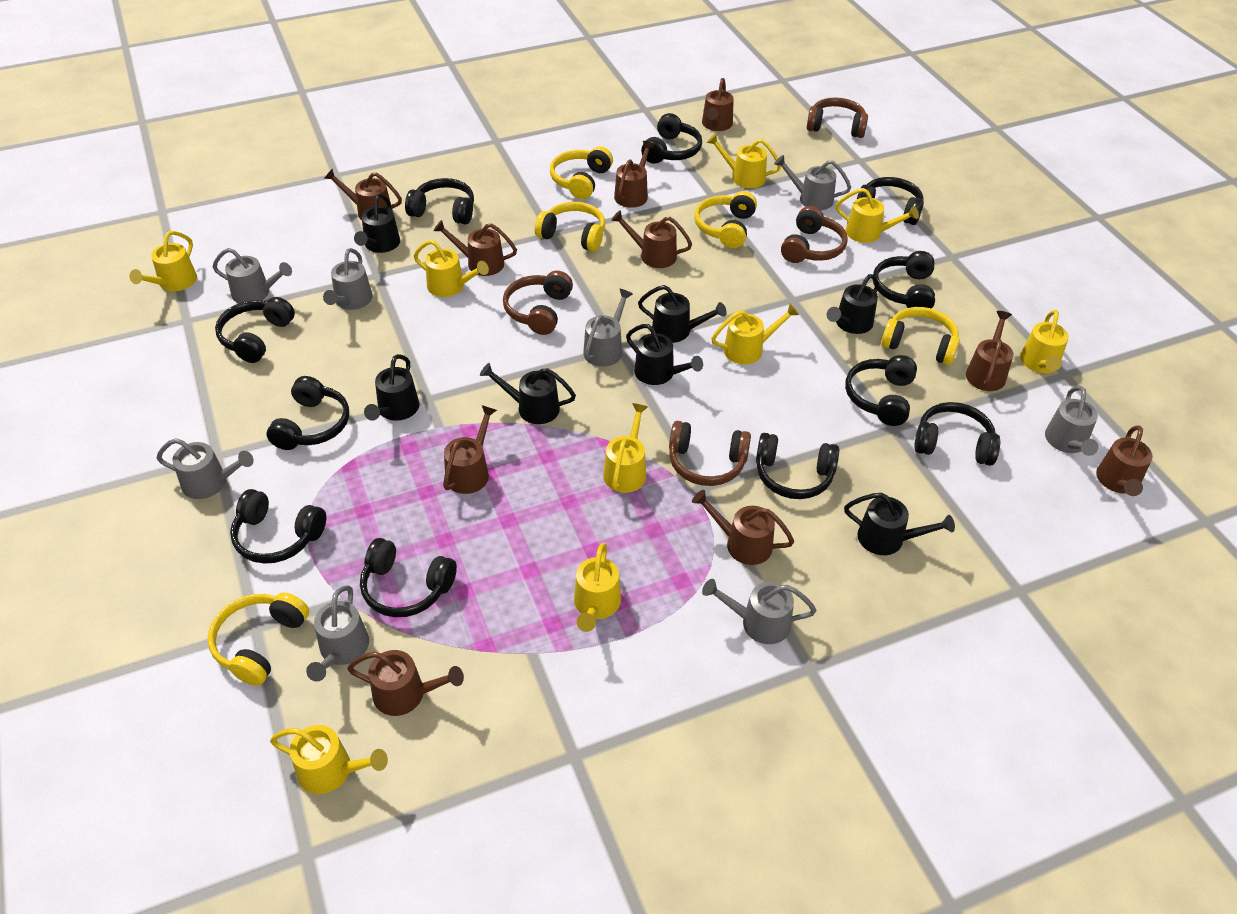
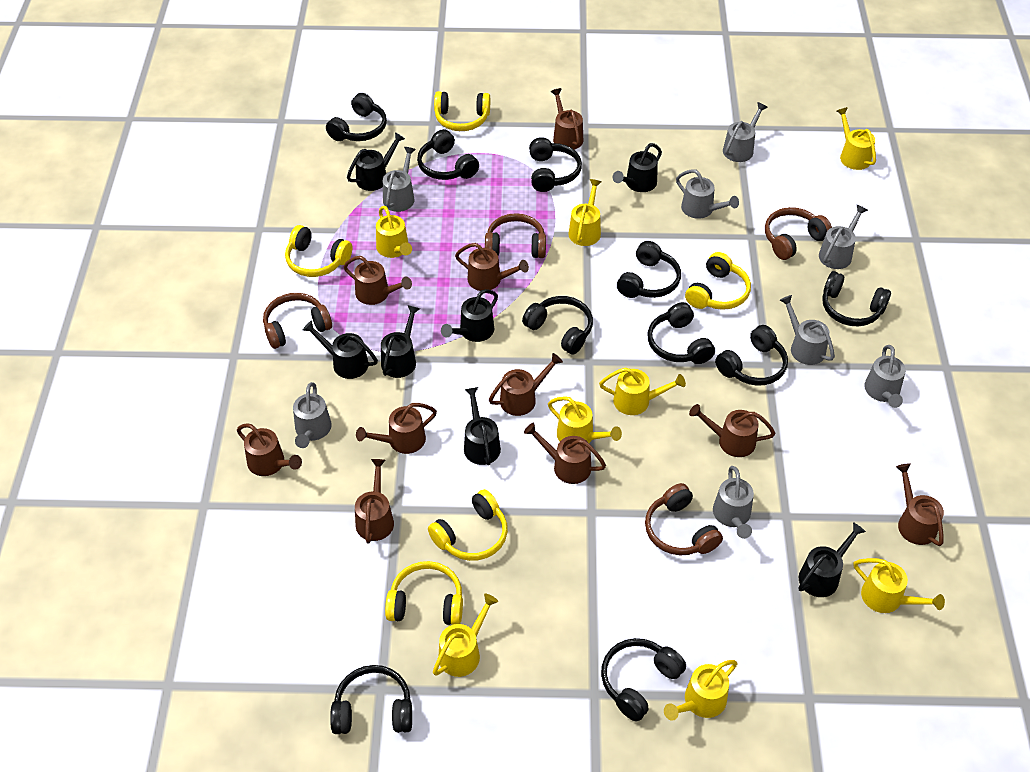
black headphones: 11 -> 10
yellow watering can: 9 -> 8

